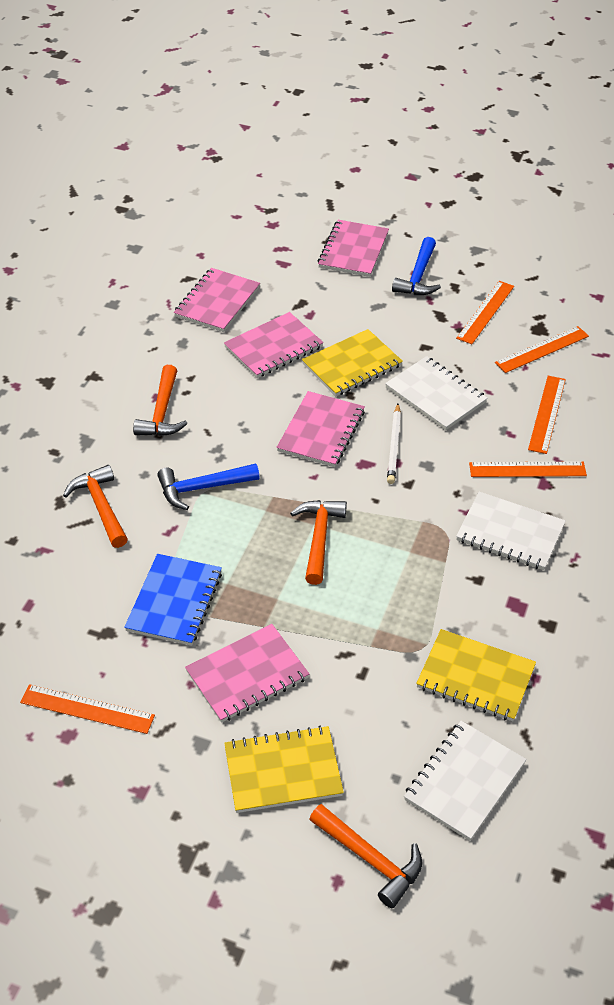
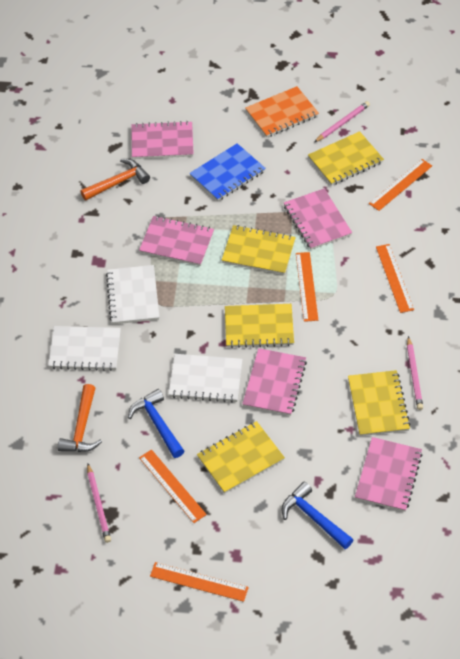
orange hammer: 4 -> 2
orange notebook: 0 -> 1
pink pencil: 0 -> 3
white pencil: 1 -> 0
yellow notebook: 3 -> 5

